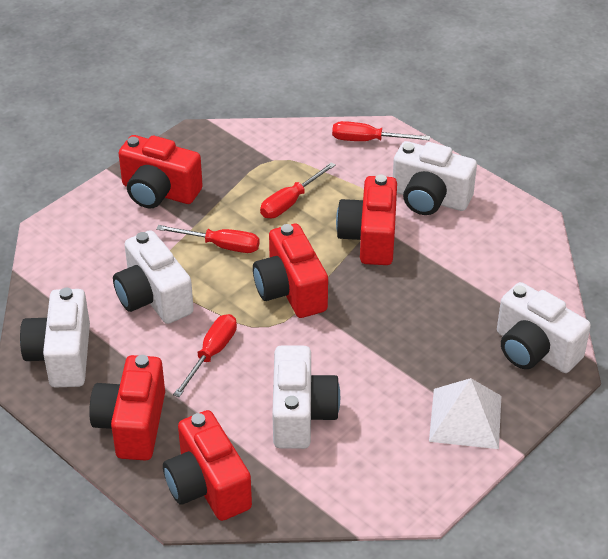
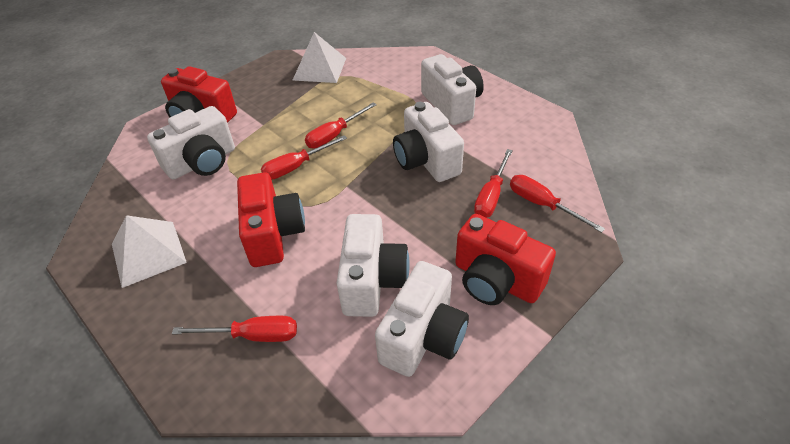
red camera: 5 -> 3
red screwdriver: 4 -> 5
white pyramid: 1 -> 2

